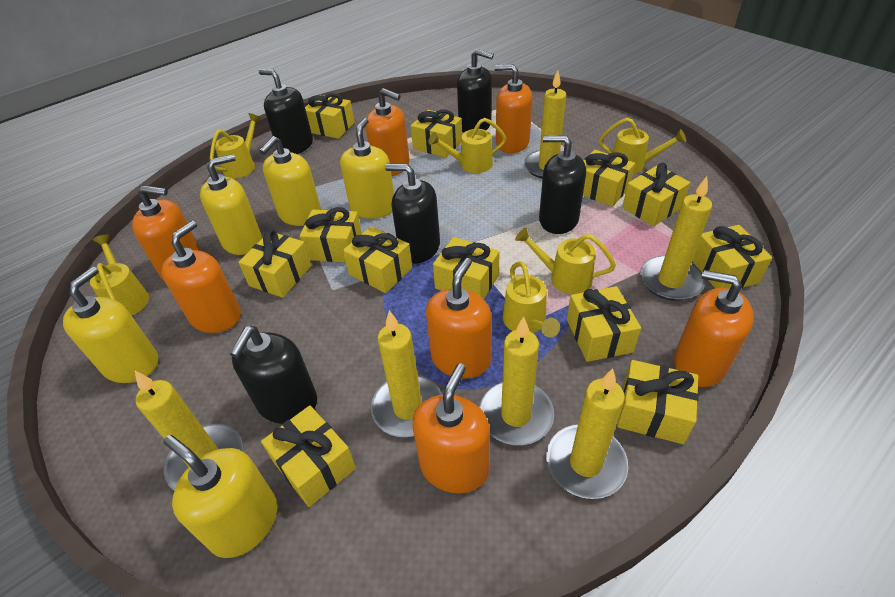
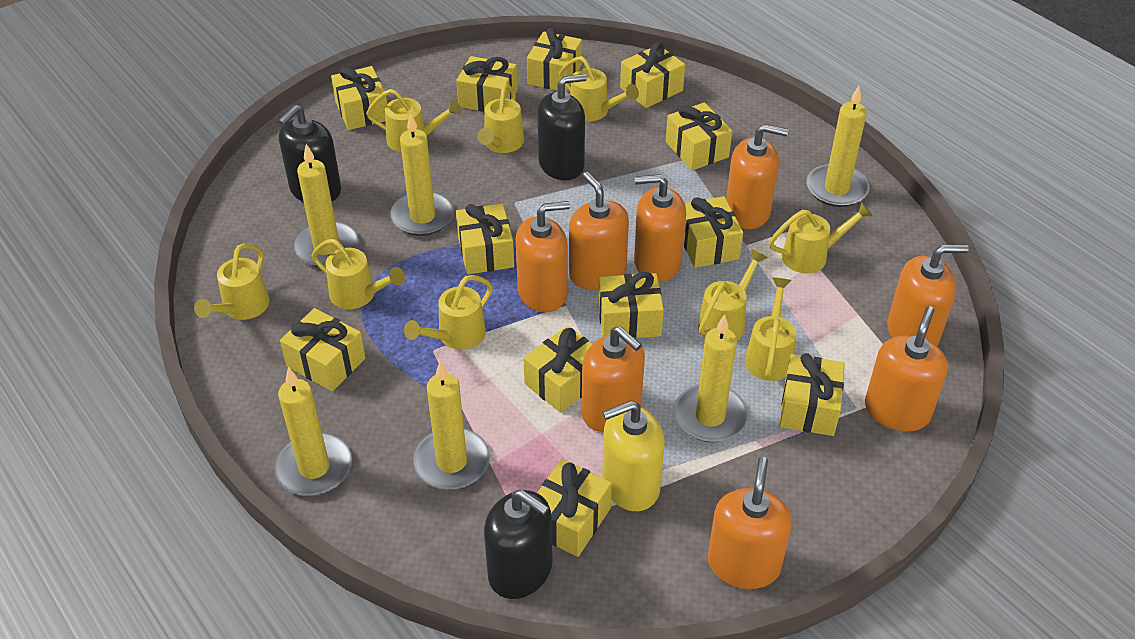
black soap dispenser: 5 -> 3
orange soap dispenser: 7 -> 8
yellow soap dispenser: 5 -> 1
yellow watering can: 6 -> 9

